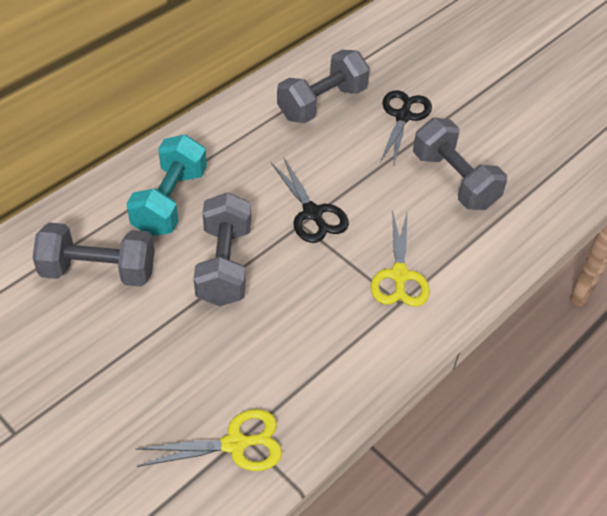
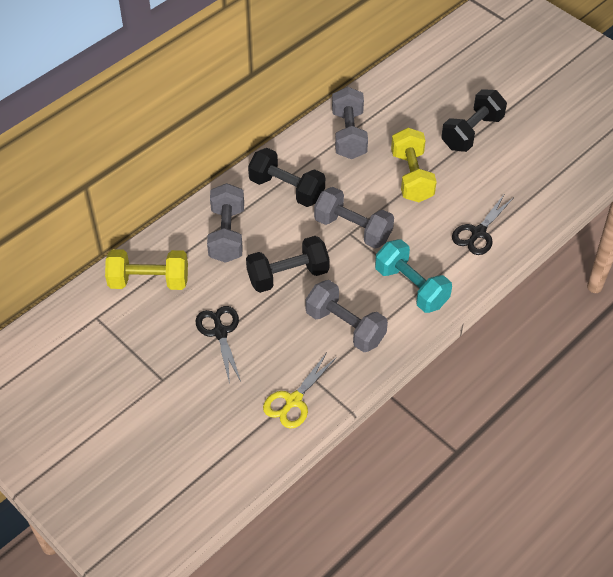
black dumbbell: 0 -> 3
yellow dumbbell: 0 -> 2
yellow scissors: 2 -> 1

